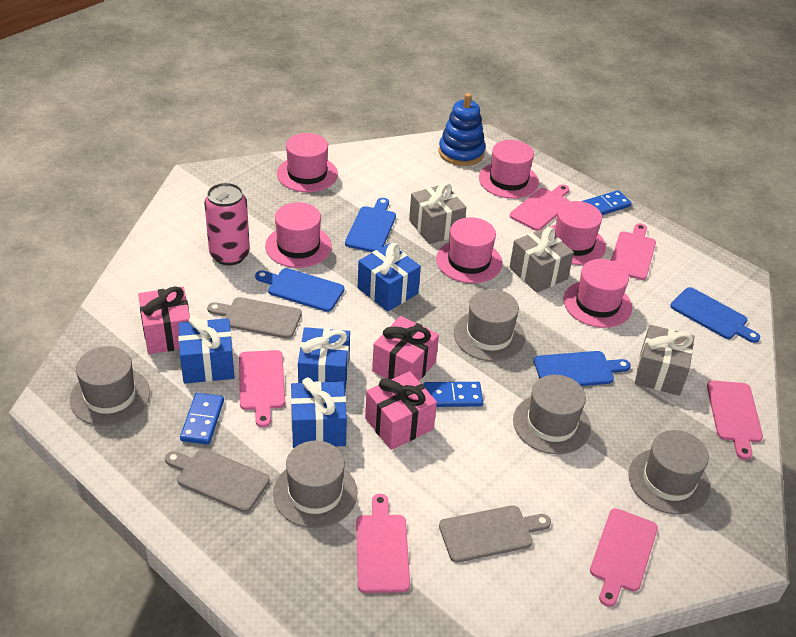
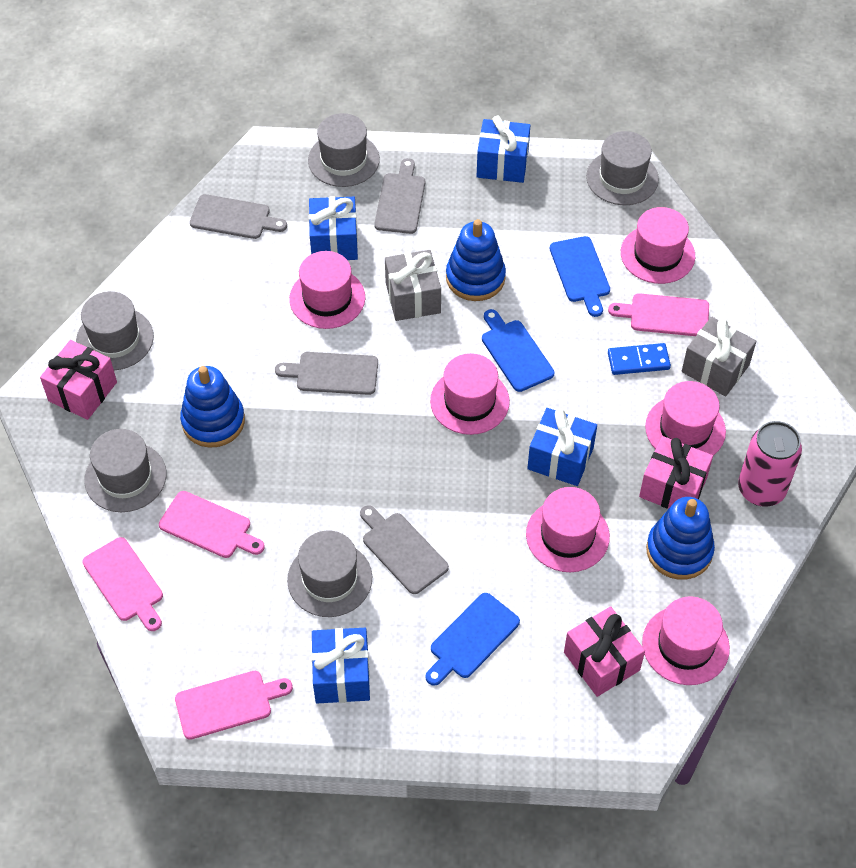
blue cutting board: 4 -> 3
blue domino: 3 -> 1
blue stacking toy: 1 -> 3
grey cutting board: 3 -> 4
grey gift: 3 -> 2
pink cutting board: 6 -> 4

